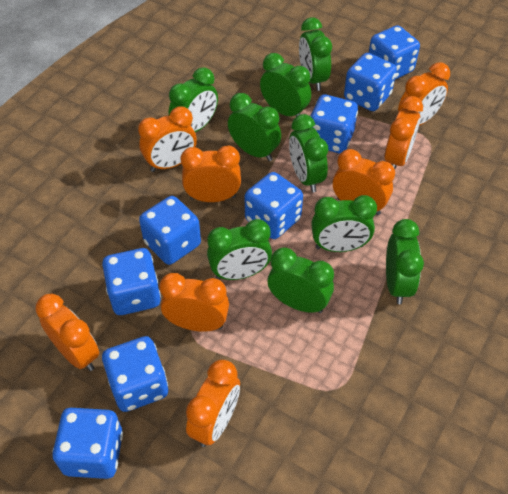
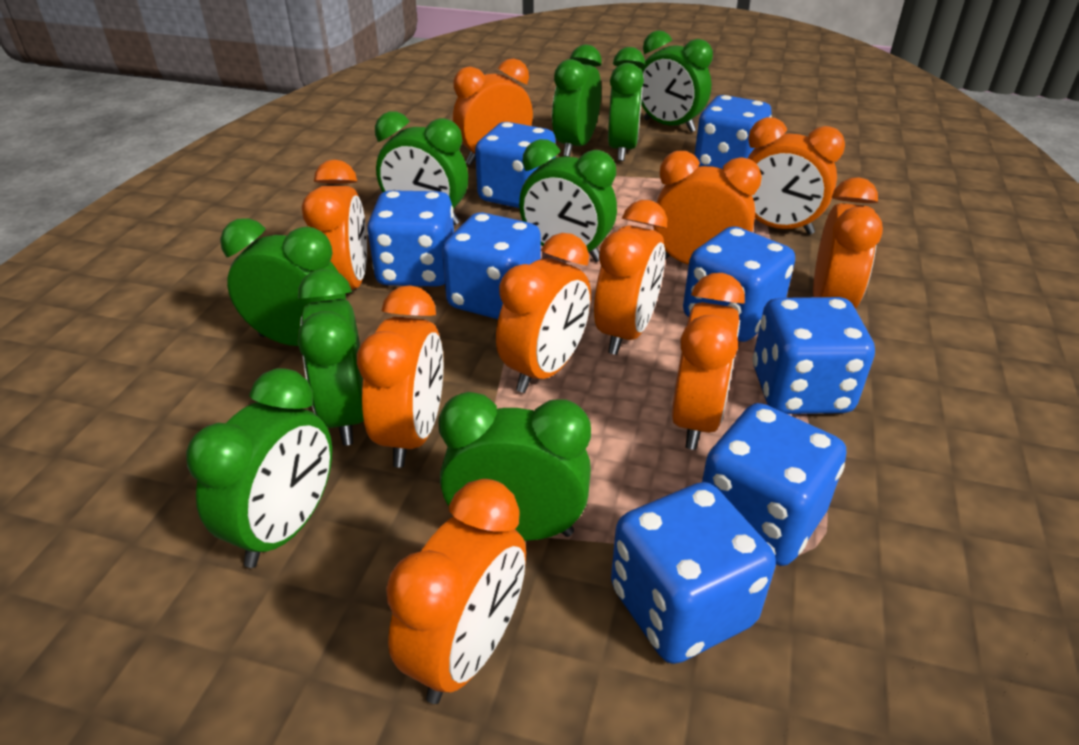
orange clock: 8 -> 10

